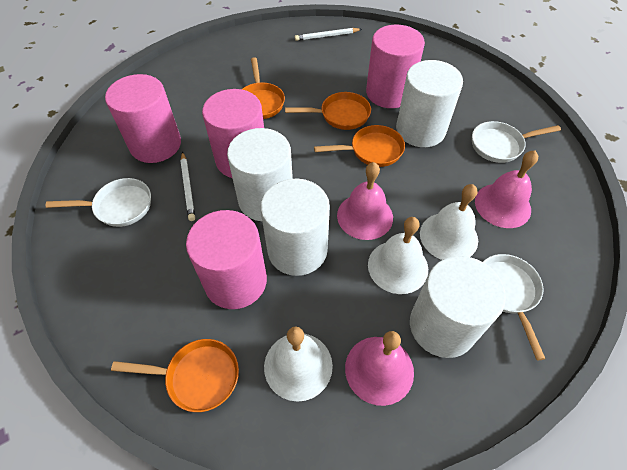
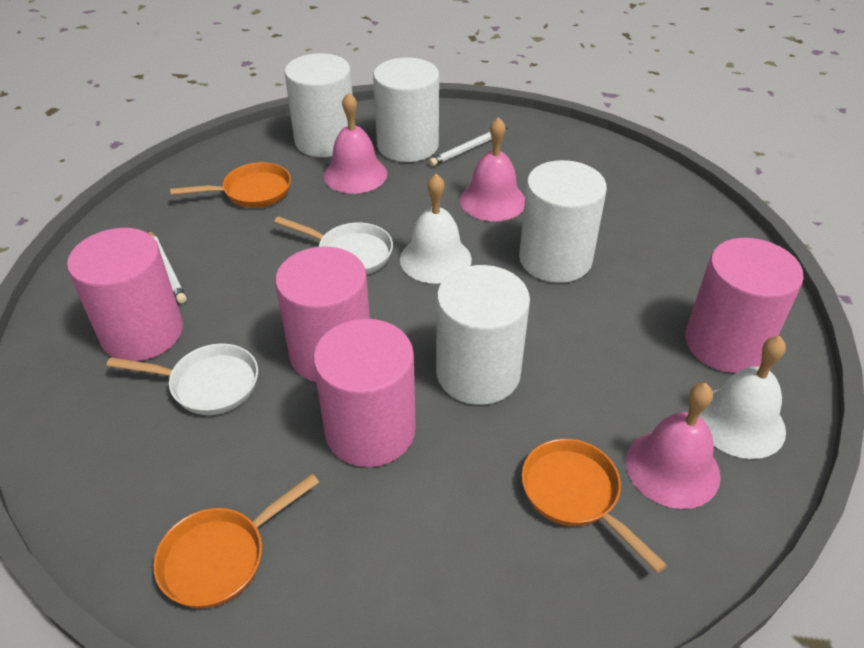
orange pan: 4 -> 3
white bell: 3 -> 2
white pan: 3 -> 2

